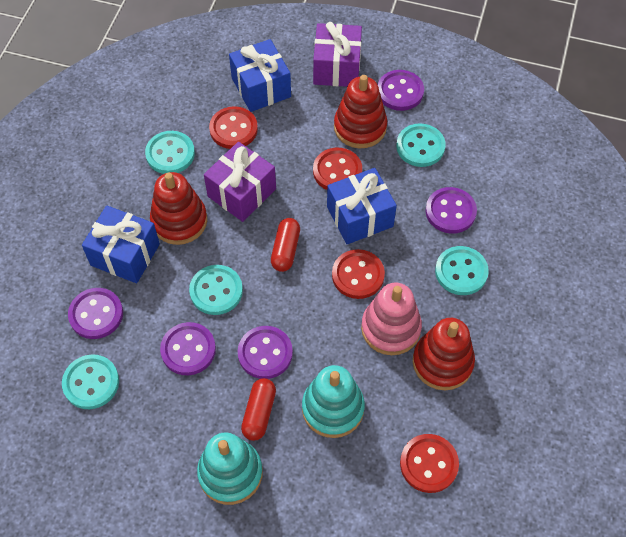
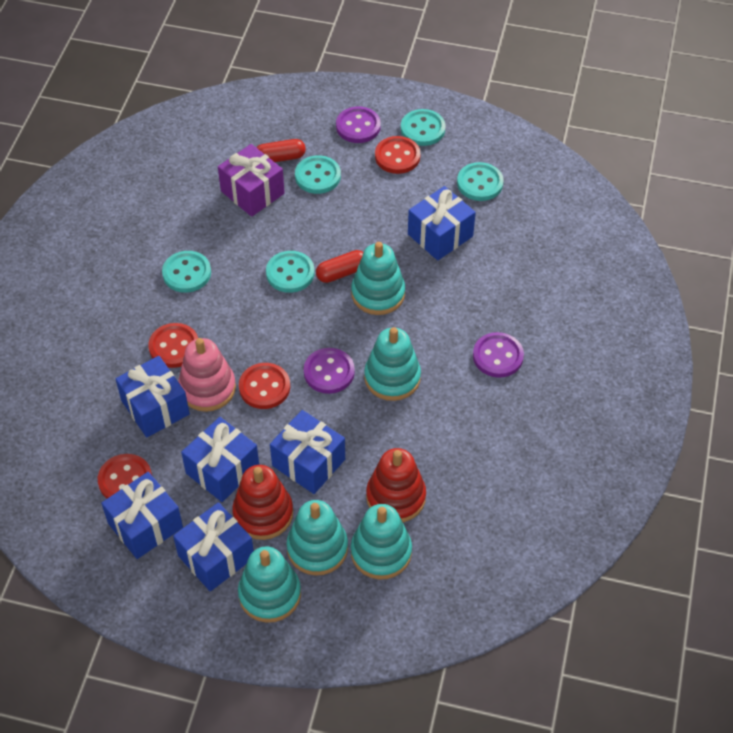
blue gift: 3 -> 6
purple button: 5 -> 3
purple gift: 2 -> 1
red stacking toy: 3 -> 2
turquoise stacking toy: 2 -> 5

